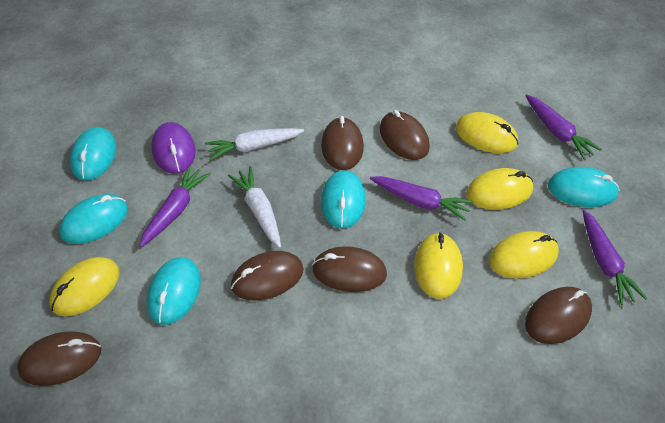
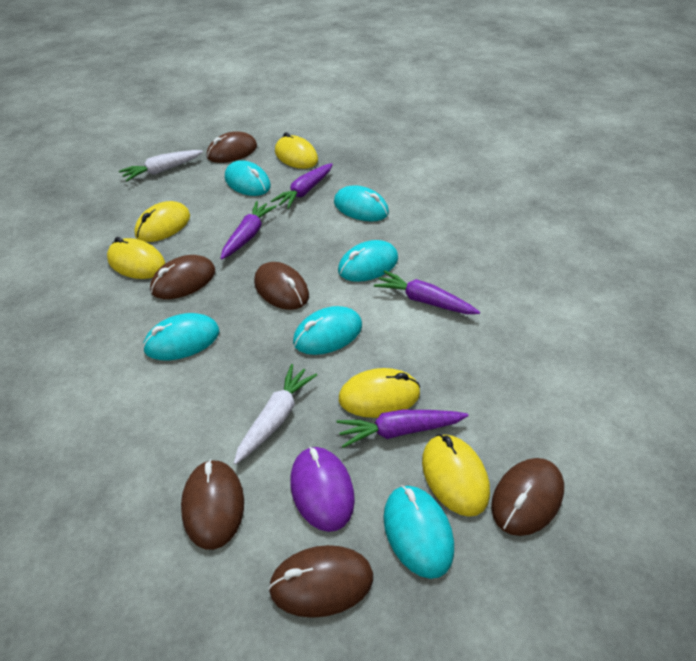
turquoise mouse: 5 -> 6

